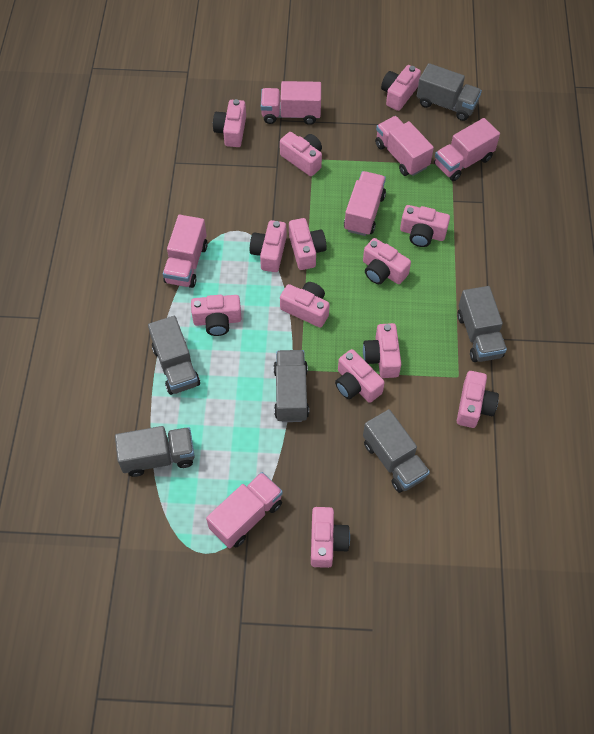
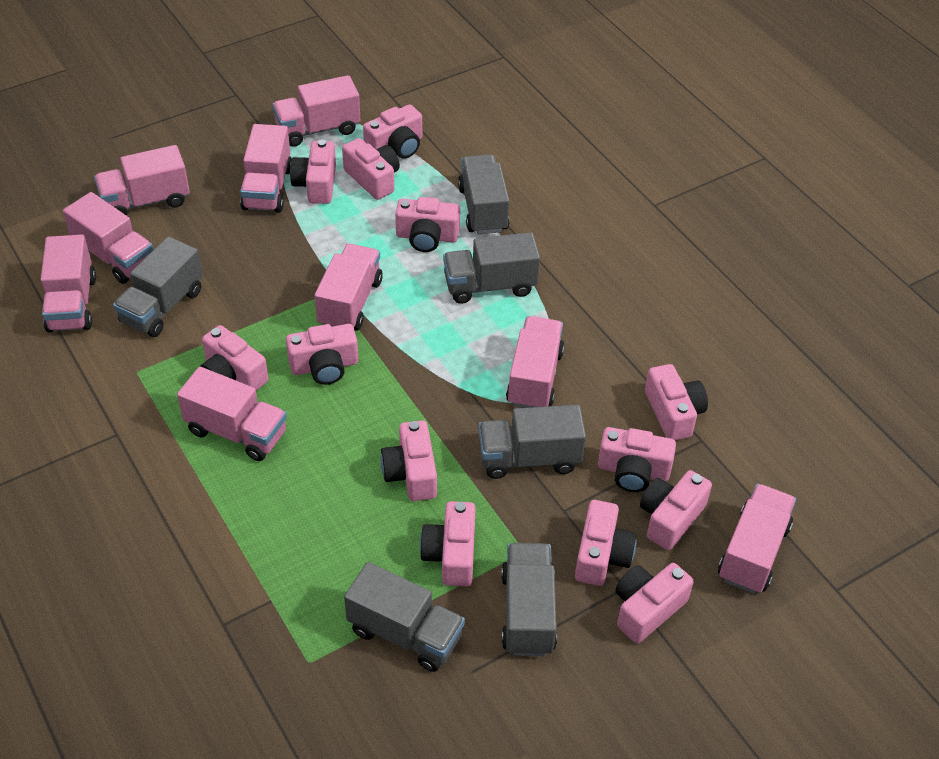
pink truck: 6 -> 9

